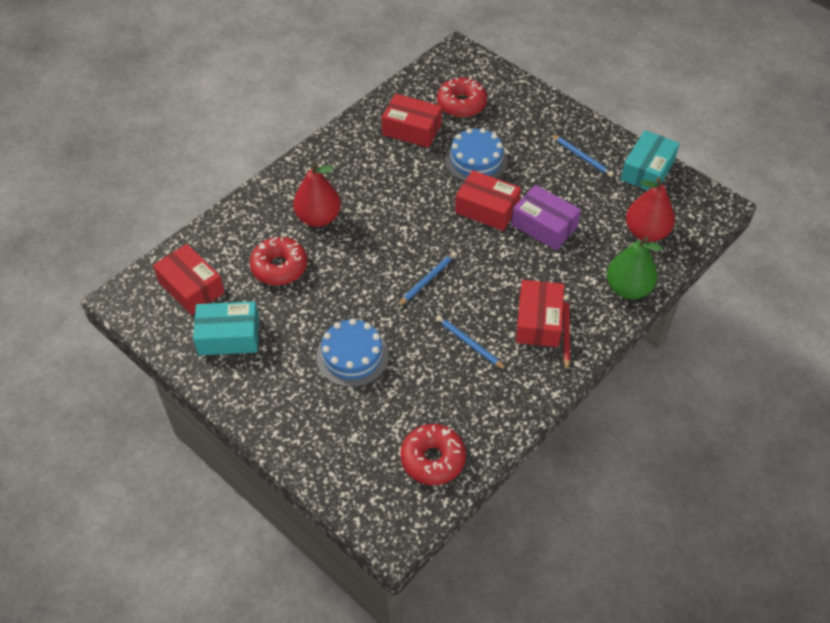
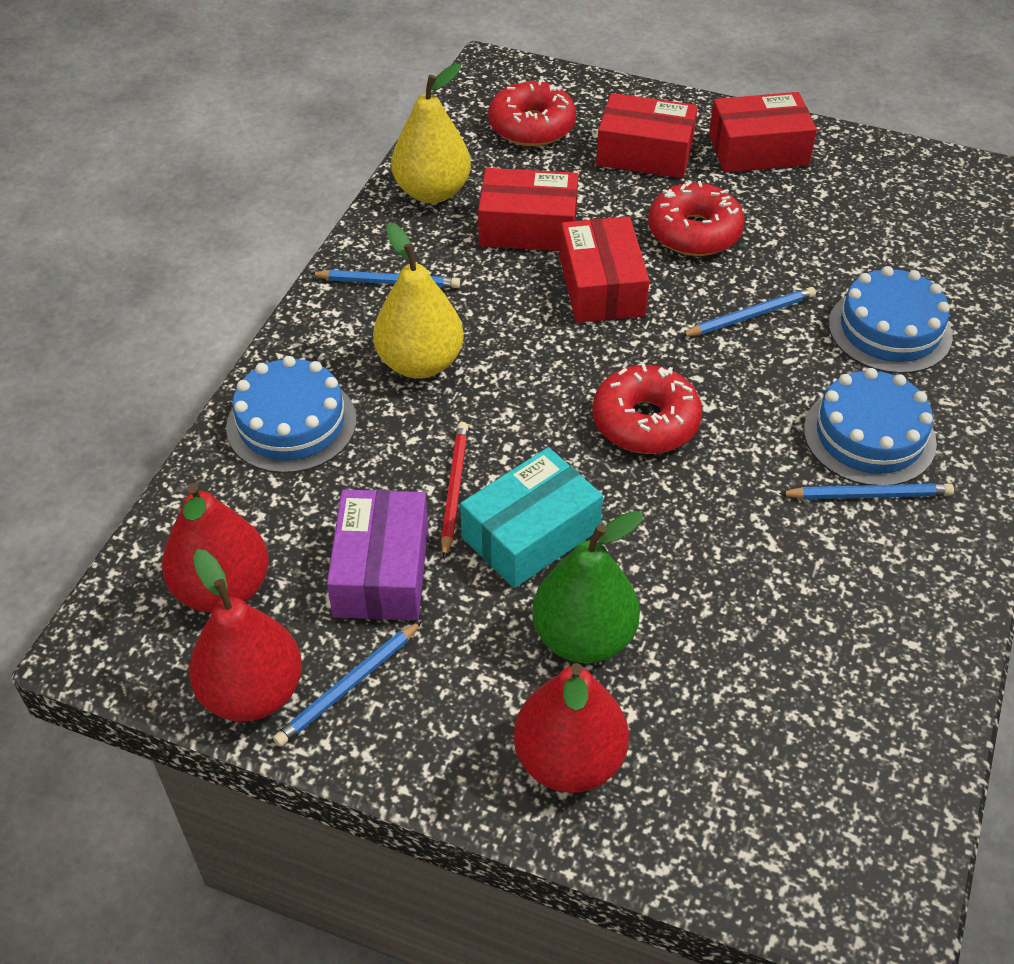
blue cake: 2 -> 3
blue pencil: 3 -> 4
red pear: 2 -> 3
turquoise box: 2 -> 1
yellow pear: 0 -> 2

